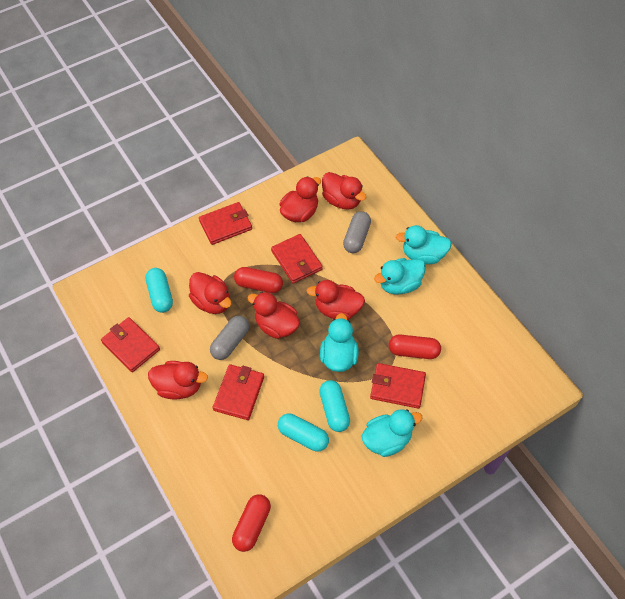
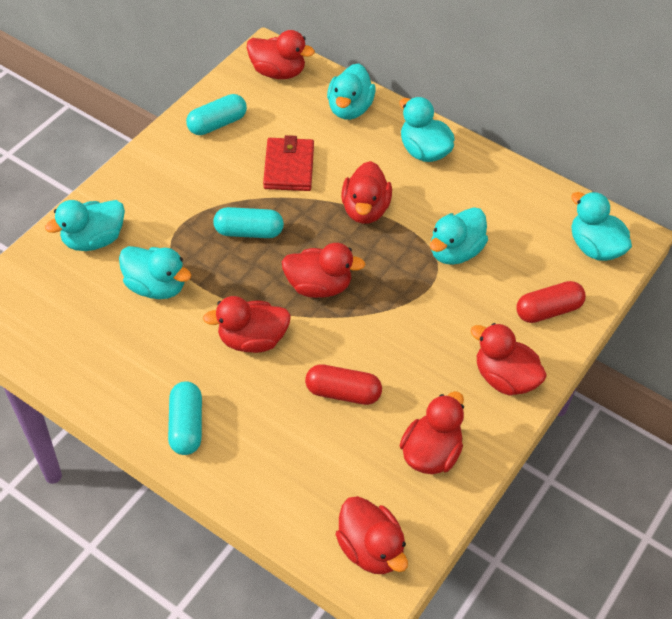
grey capsule: 2 -> 0
red capsule: 3 -> 2
red duck: 6 -> 7
red wallet: 5 -> 1
turquoise duck: 4 -> 6

